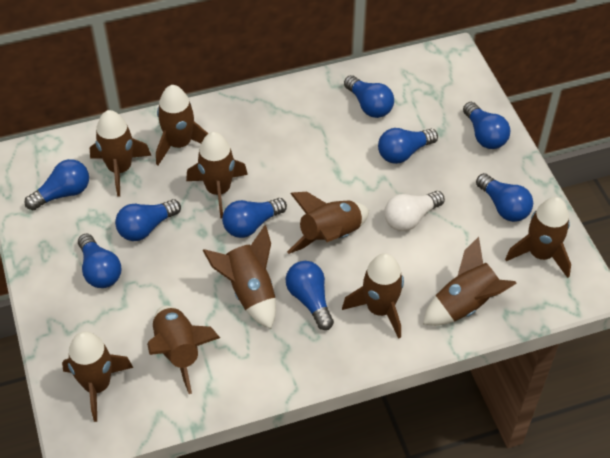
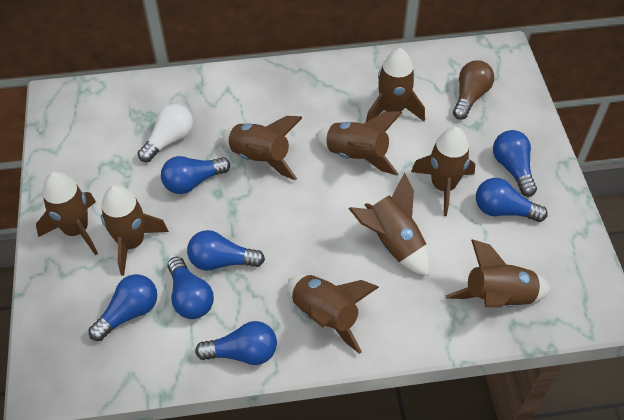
blue light bulb: 9 -> 7
brown light bulb: 0 -> 1
brown rocket: 10 -> 9

